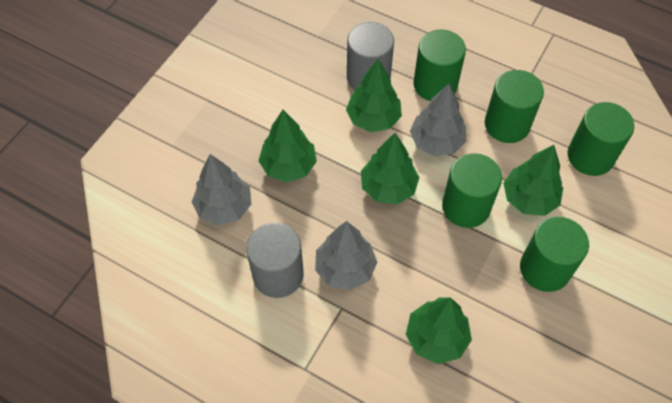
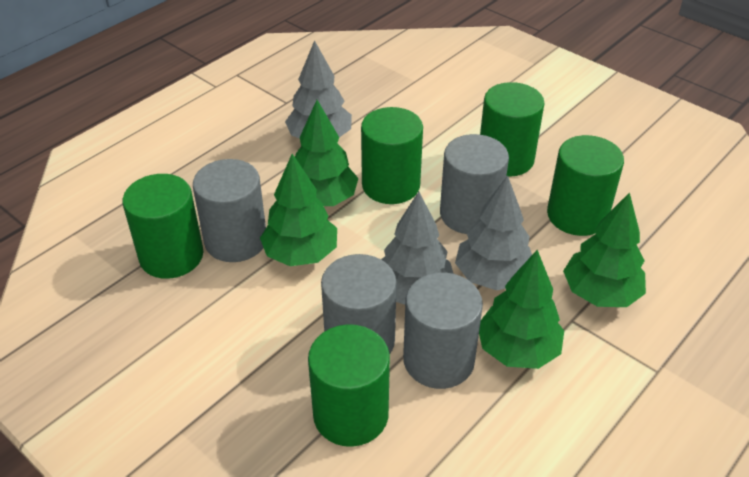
green tree: 5 -> 4
grey cylinder: 2 -> 4

